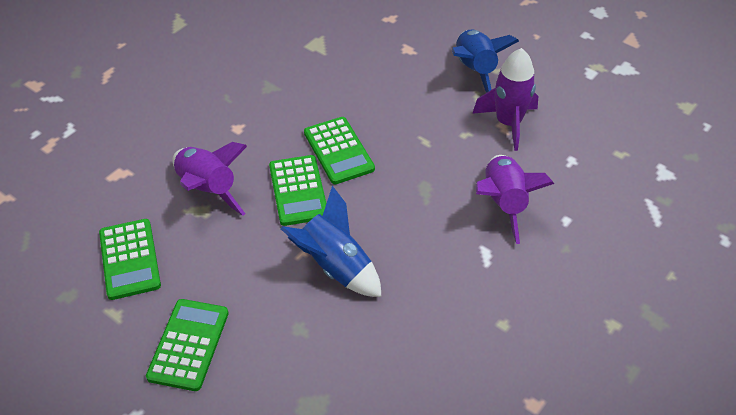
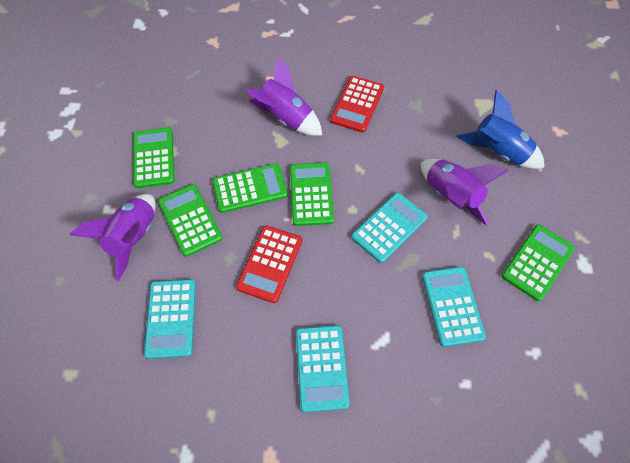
blue rocket: 2 -> 1
green calculator: 4 -> 5
red calculator: 0 -> 2
turquoise calculator: 0 -> 4

